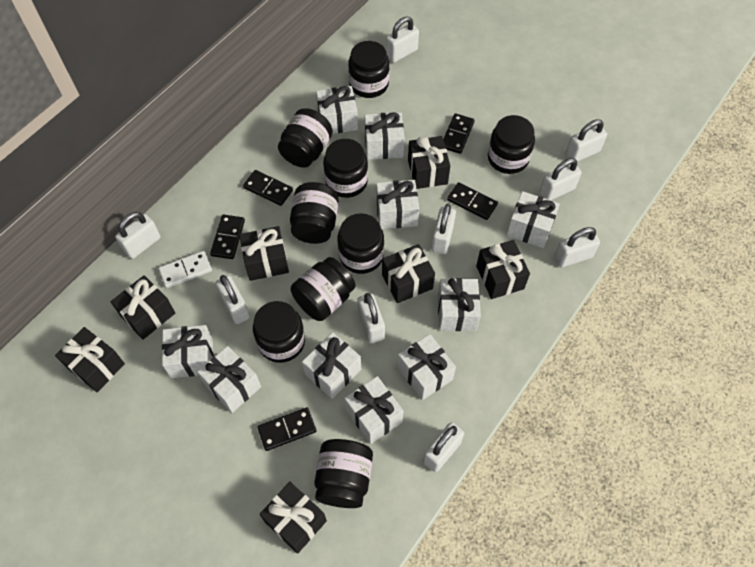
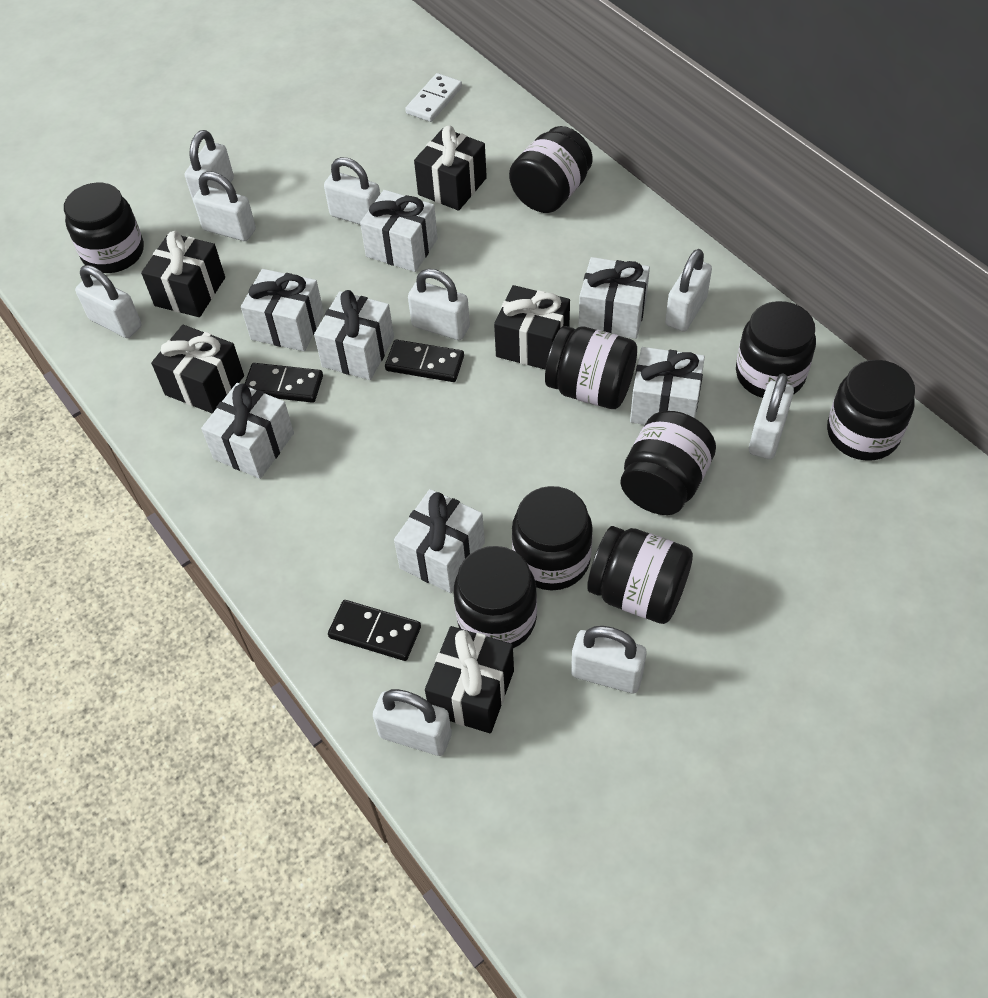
black domino: 5 -> 3
black gift: 7 -> 5
white gift: 10 -> 7

